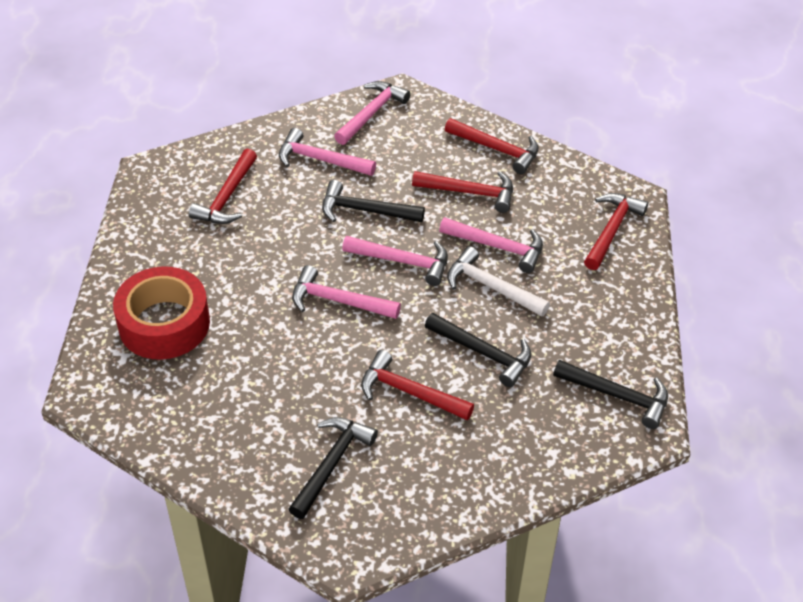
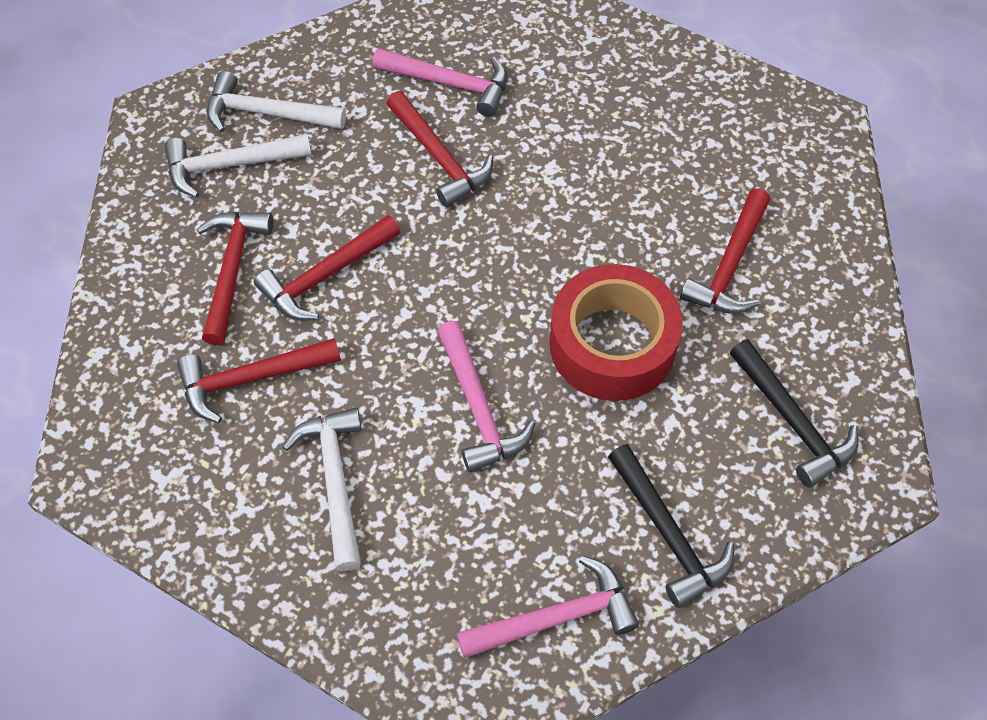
black hammer: 4 -> 2
pink hammer: 5 -> 3
white hammer: 1 -> 3

